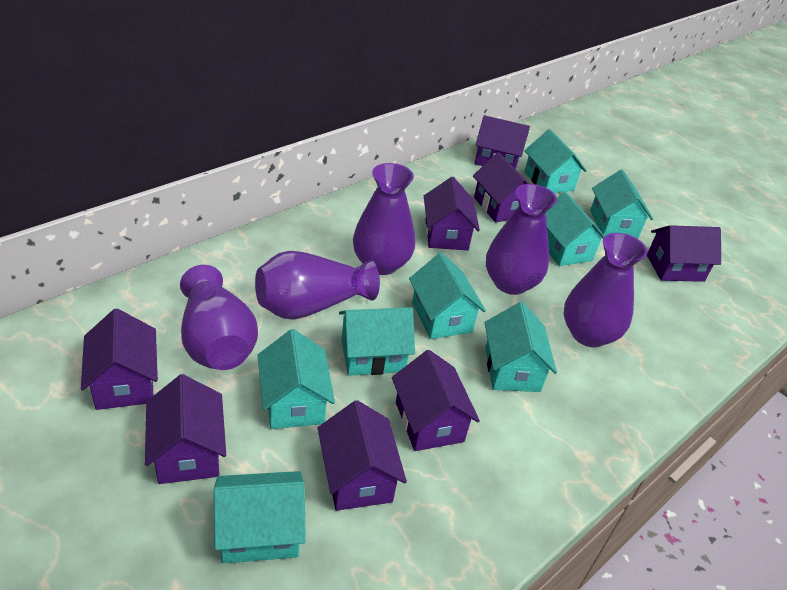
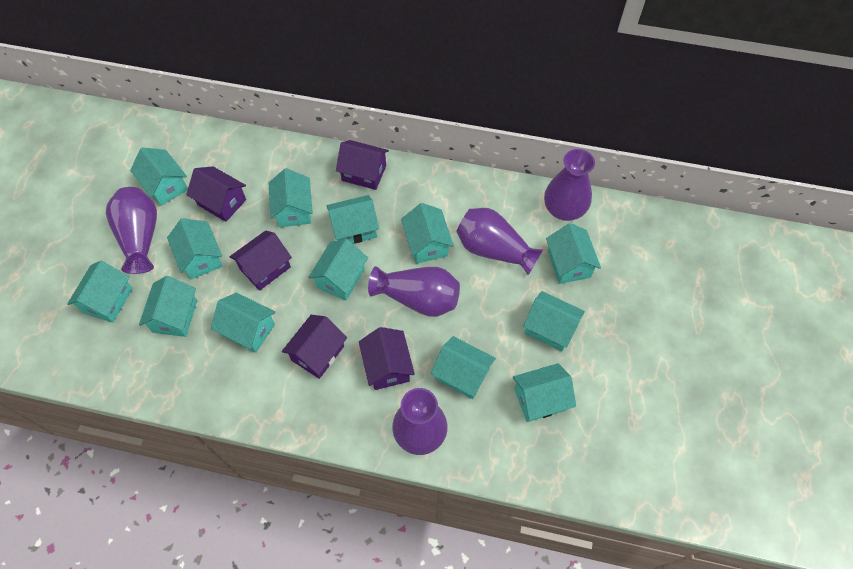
purple house: 8 -> 5
turquoise house: 8 -> 13

